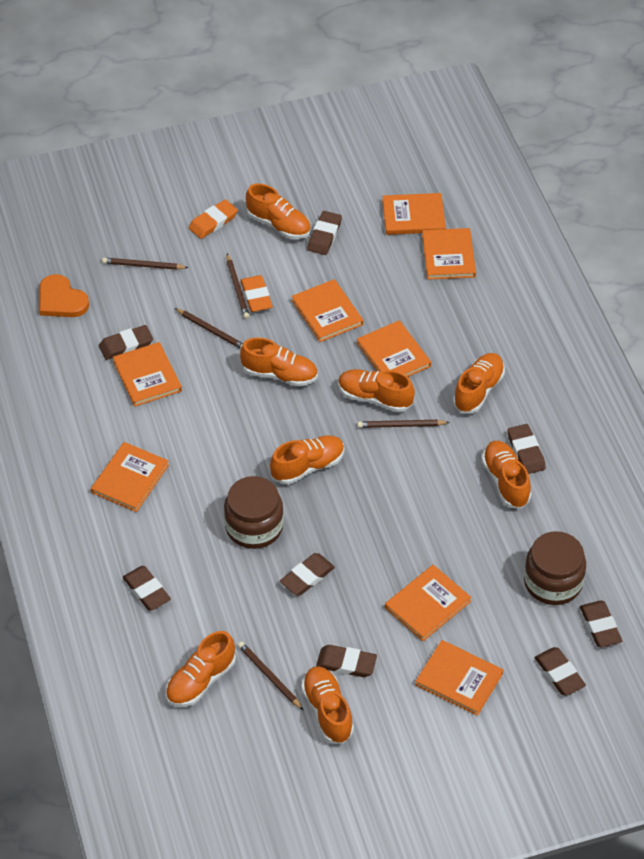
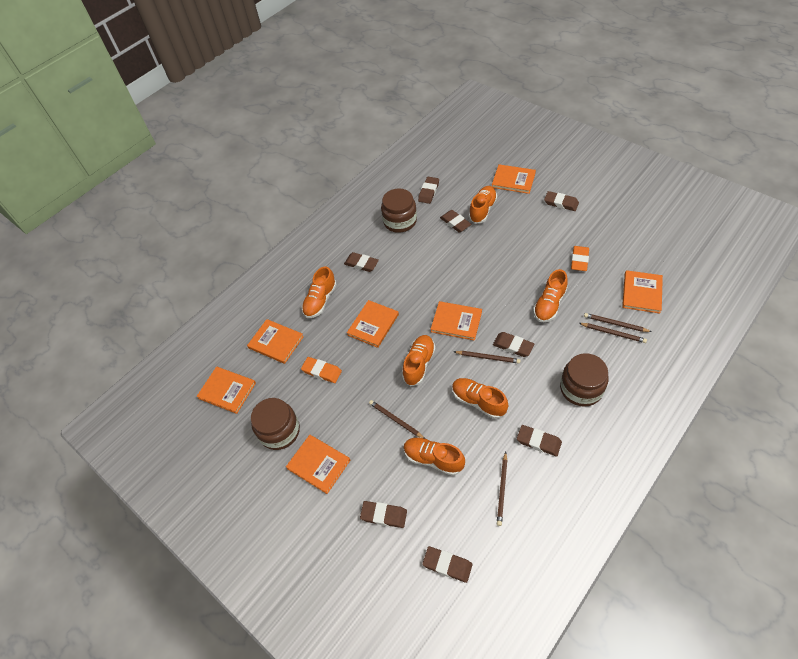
brown jar: 2 -> 3
orange book: 8 -> 7
orange heart: 1 -> 0
orange shoe: 8 -> 6

